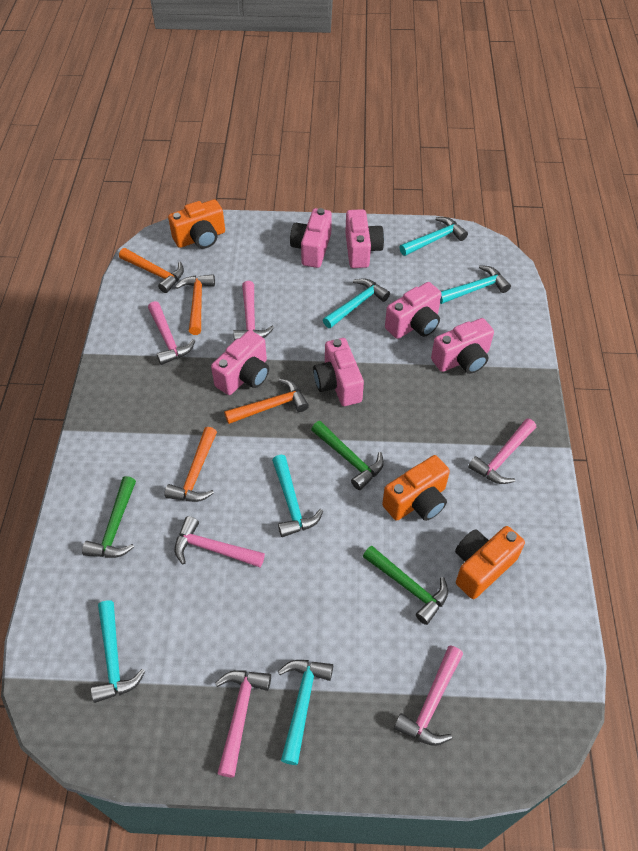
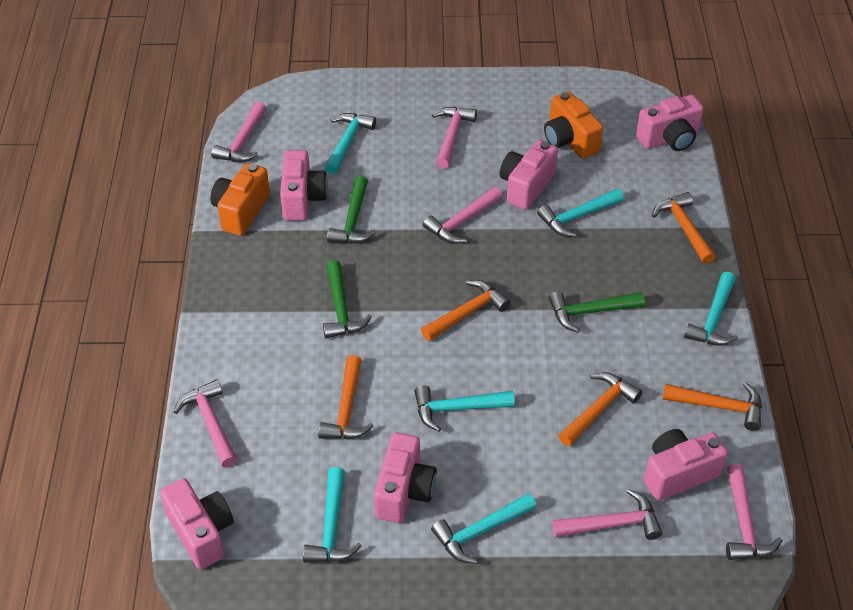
orange camera: 3 -> 2
orange hammer: 4 -> 5

